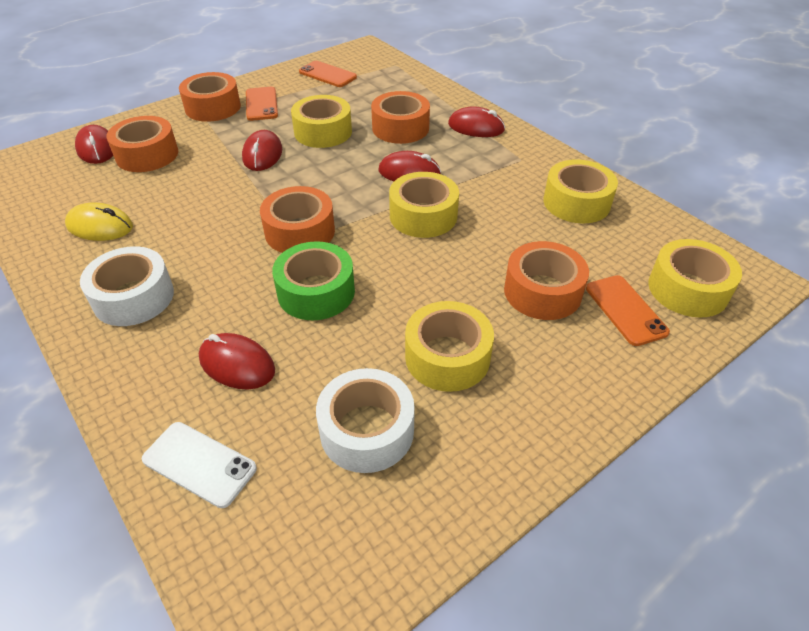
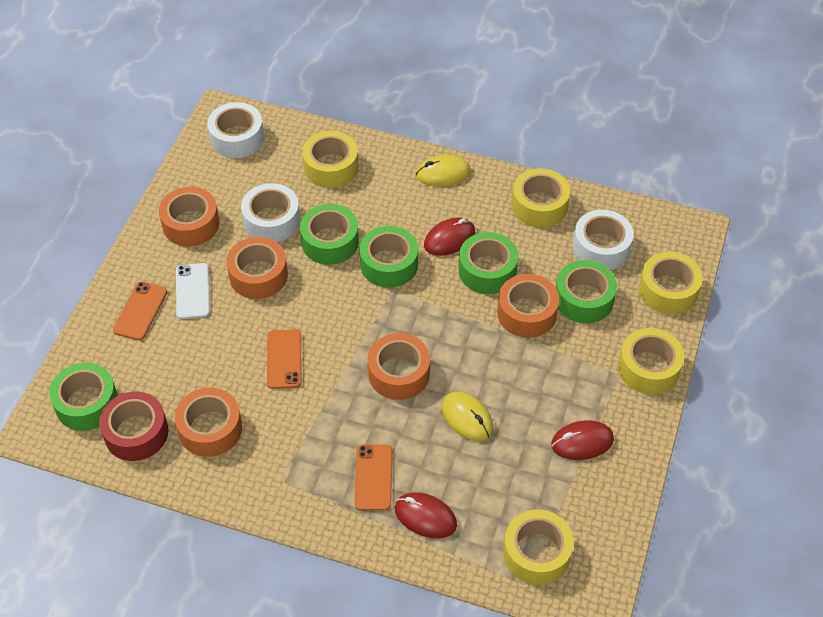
green tape: 1 -> 5
red mouse: 5 -> 3
red tape: 0 -> 1
white tape: 2 -> 3
yellow mouse: 1 -> 2

